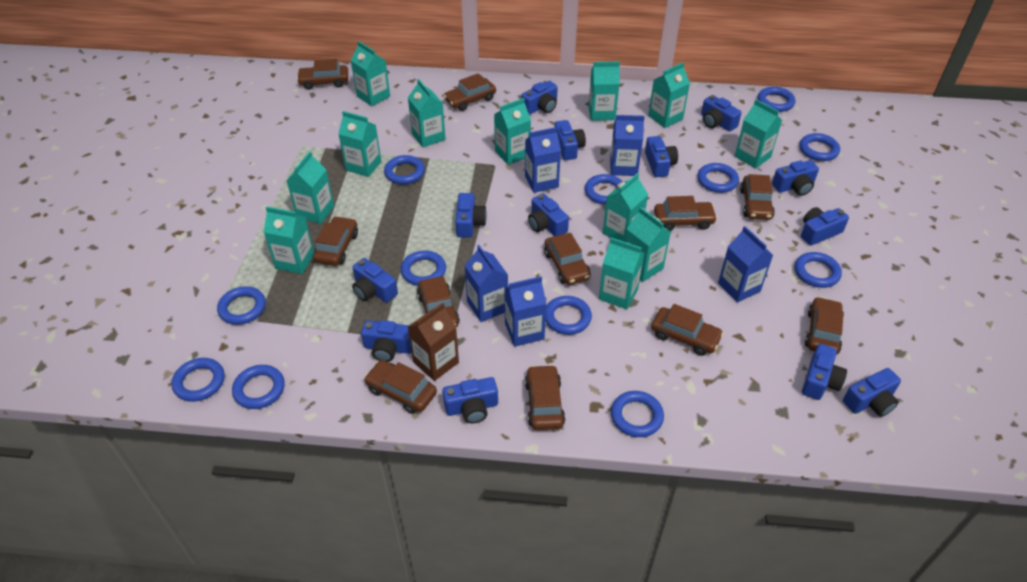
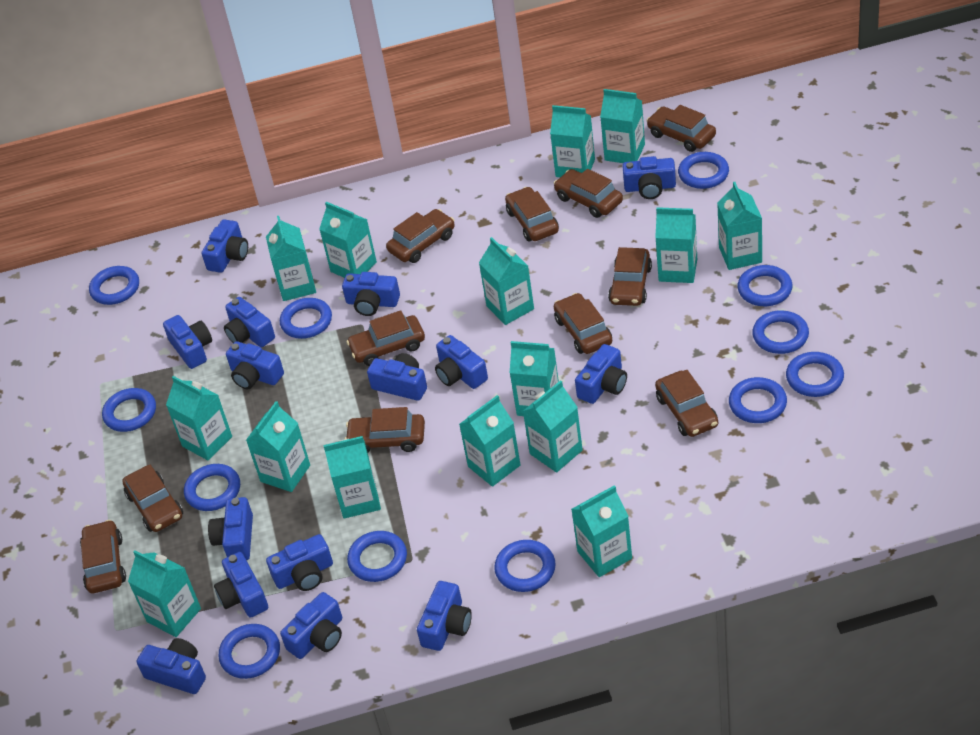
blue camera: 13 -> 15
blue carton: 5 -> 0
brown carton: 1 -> 0
turquoise carton: 12 -> 15

